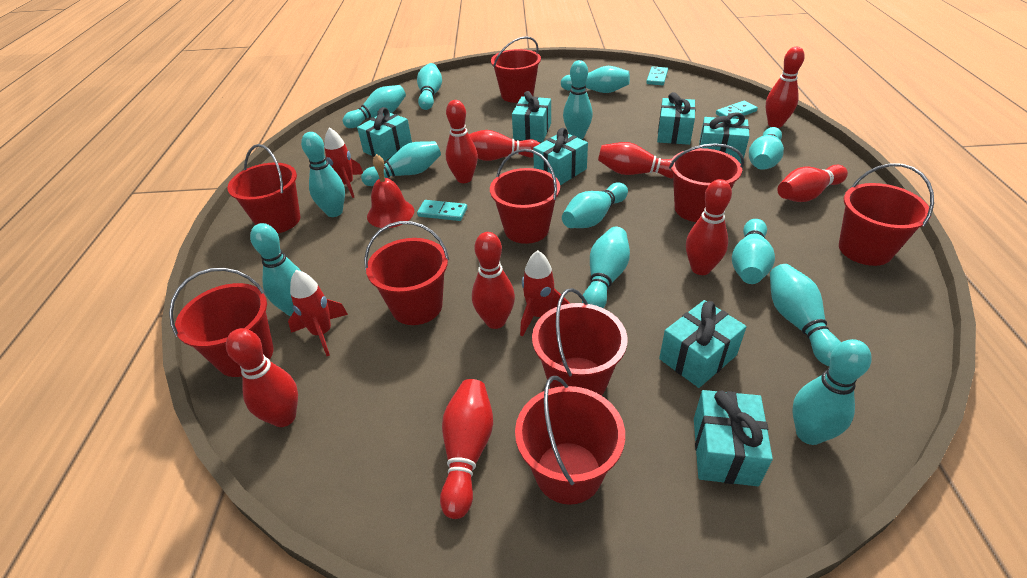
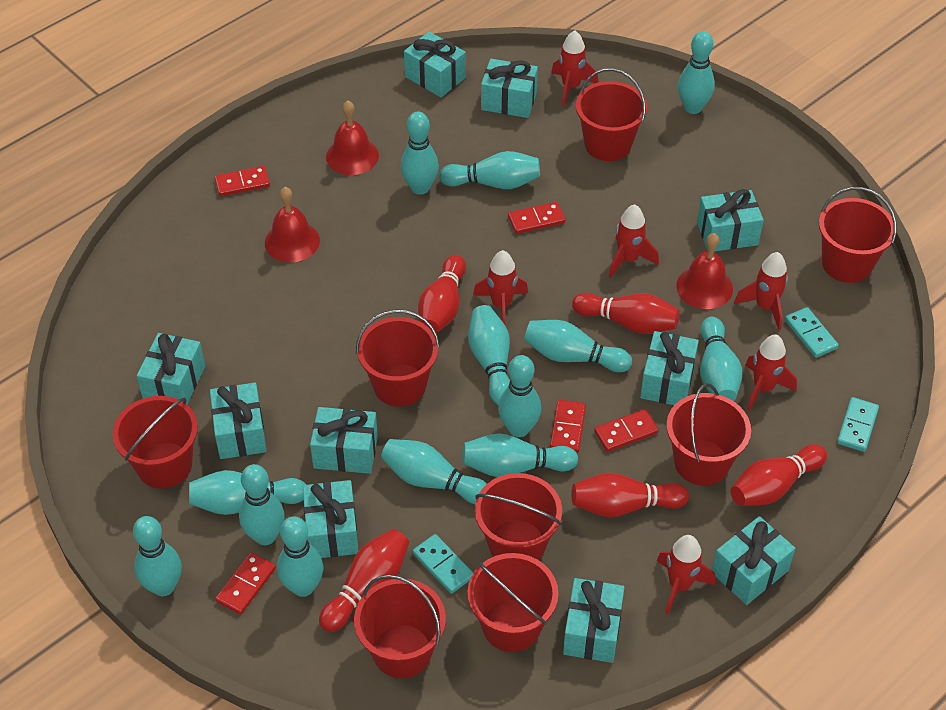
red bell: 1 -> 3
red bowling pin: 9 -> 5
red bucket: 9 -> 8
red domino: 0 -> 5
red rocket: 3 -> 6
turquoise gift: 7 -> 10

